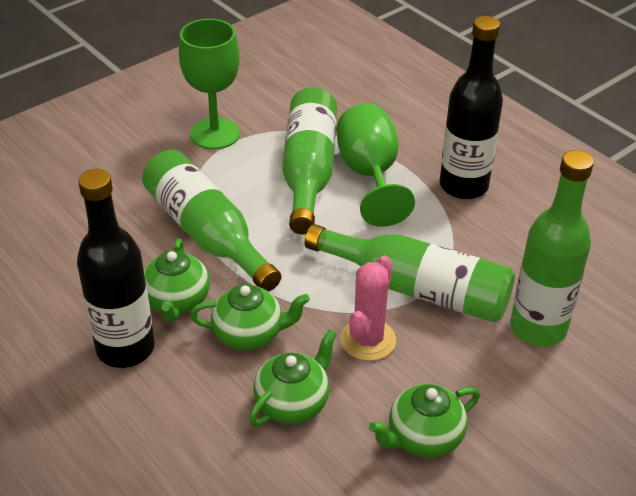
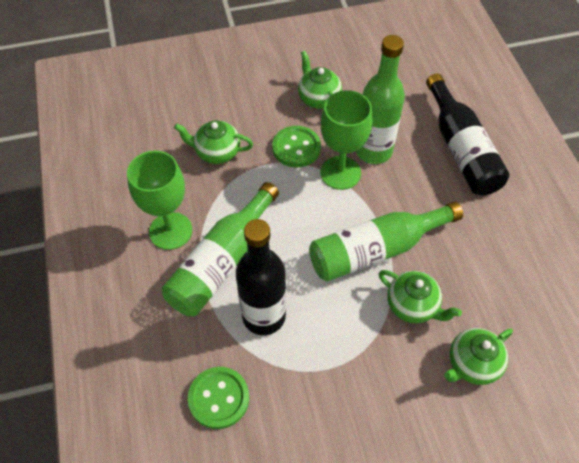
green bottle: 4 -> 3
green button: 0 -> 2
pink cactus: 1 -> 0

